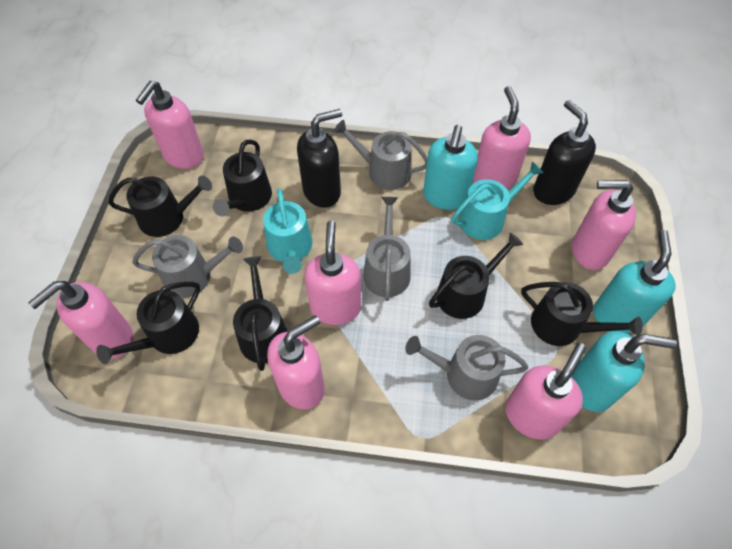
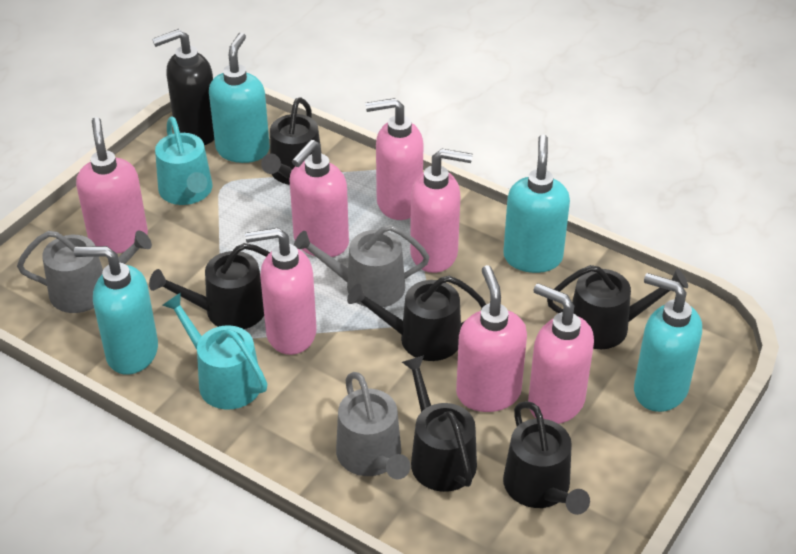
black soap dispenser: 2 -> 1
grey watering can: 4 -> 3
turquoise soap dispenser: 3 -> 4

